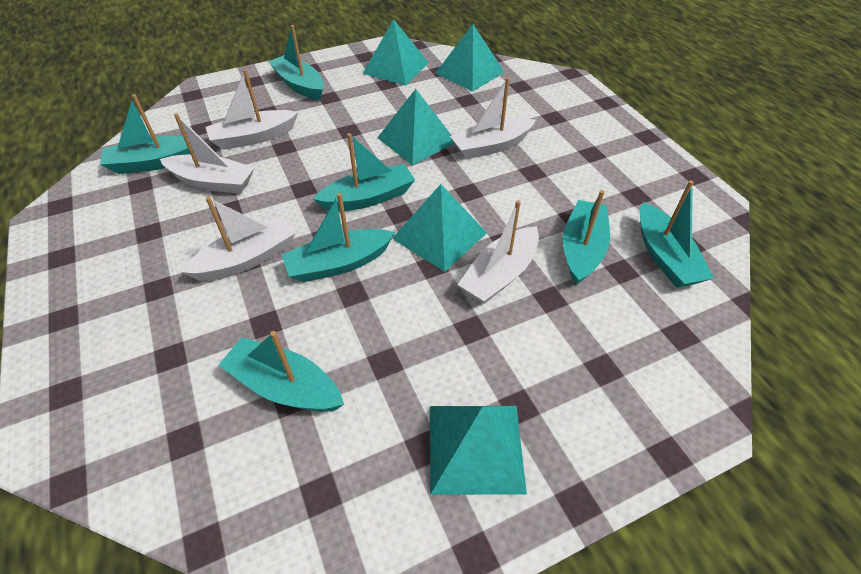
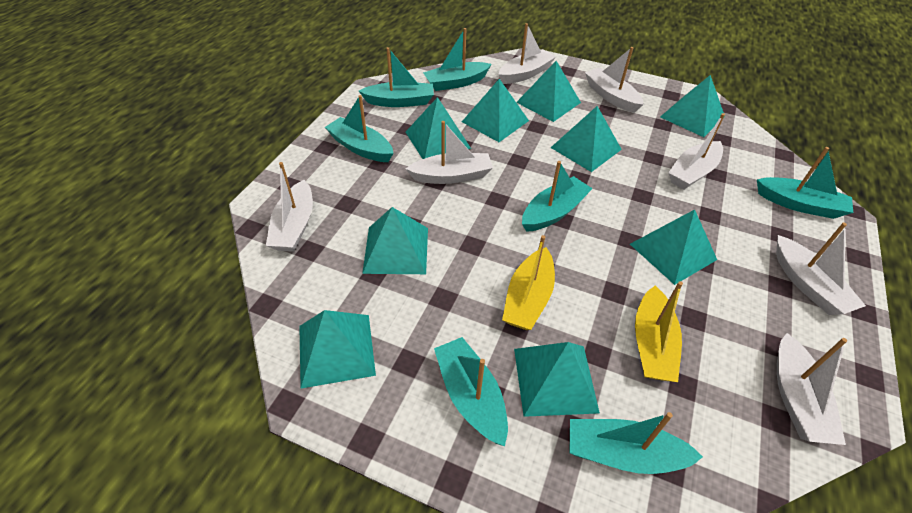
turquoise pyramid: 5 -> 9
white boat: 5 -> 7
yellow boat: 0 -> 2

